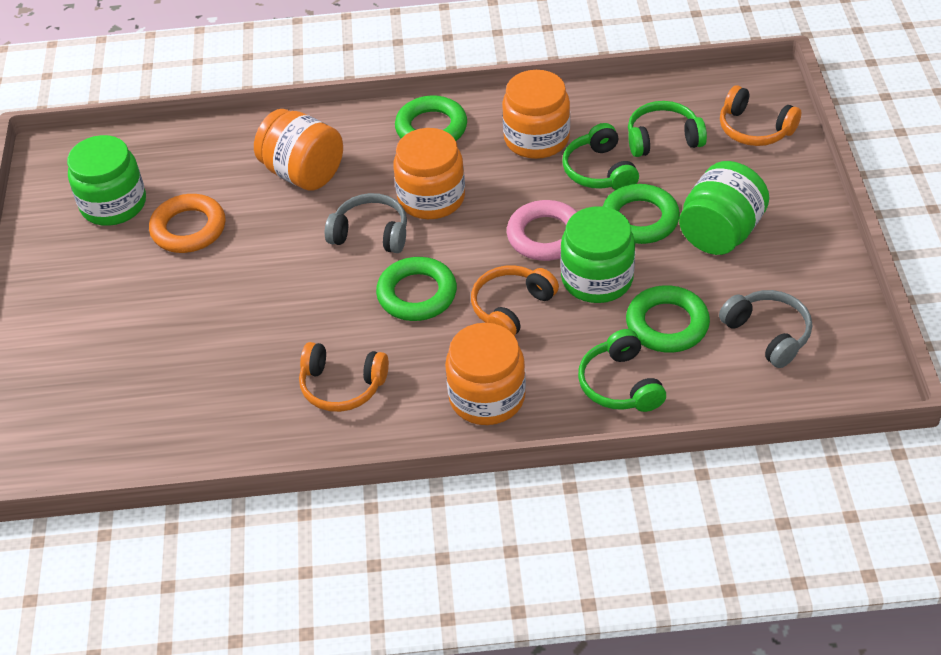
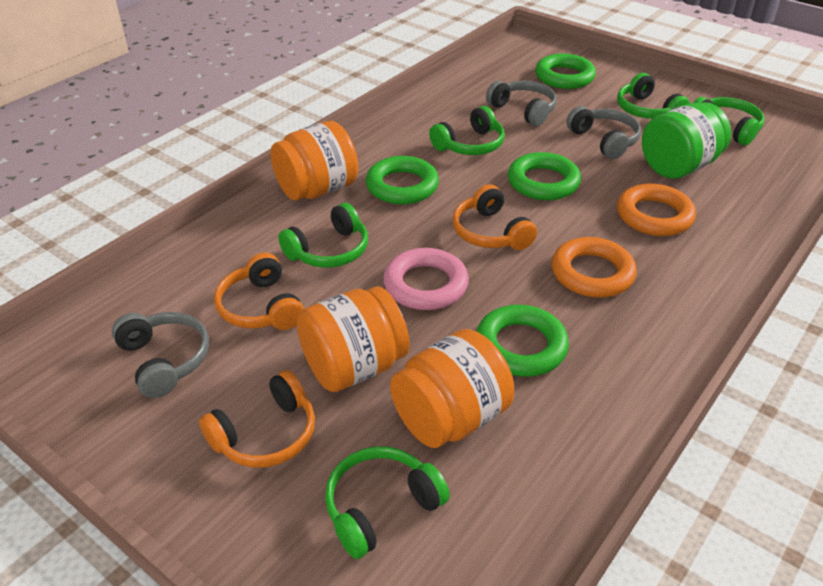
green headphones: 3 -> 5
green jar: 3 -> 1
grey headphones: 2 -> 3
orange jar: 4 -> 3
orange ring: 1 -> 2

